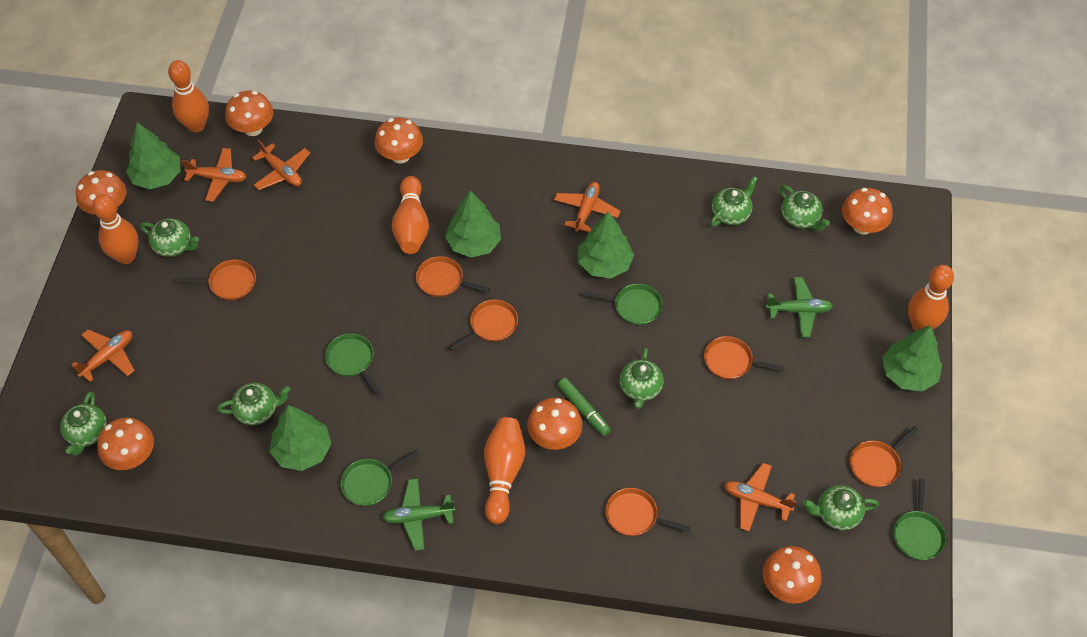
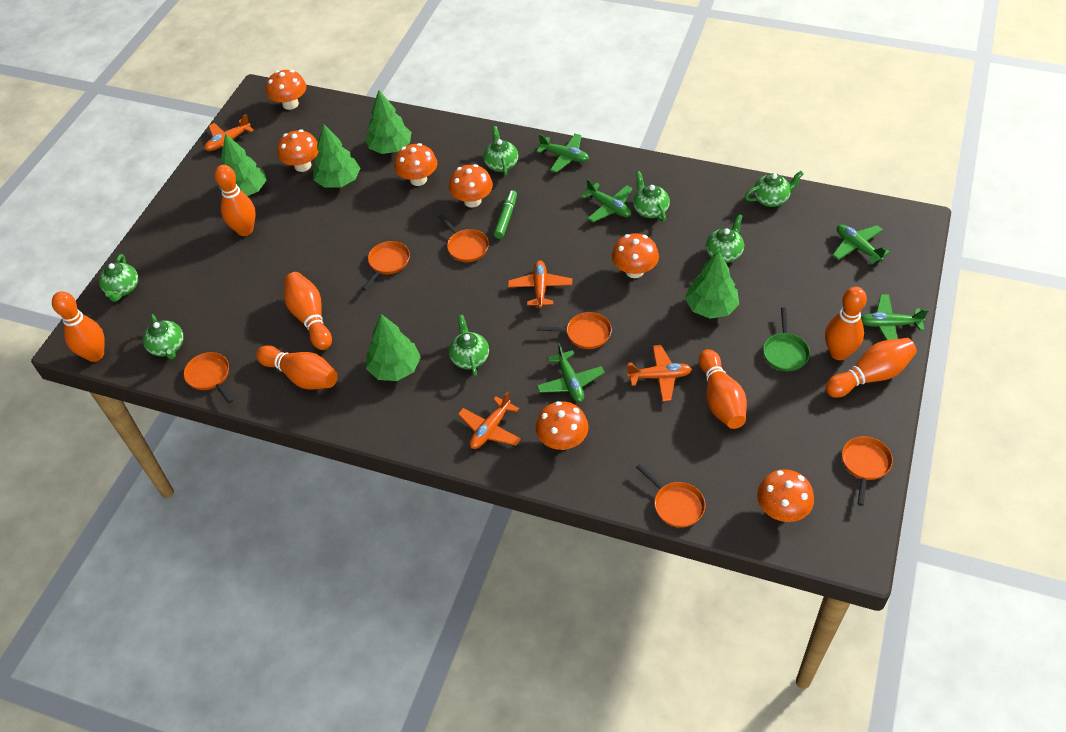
green pan: 4 -> 1
green plane: 2 -> 5
orange bowling pin: 5 -> 7
orange plane: 5 -> 4

